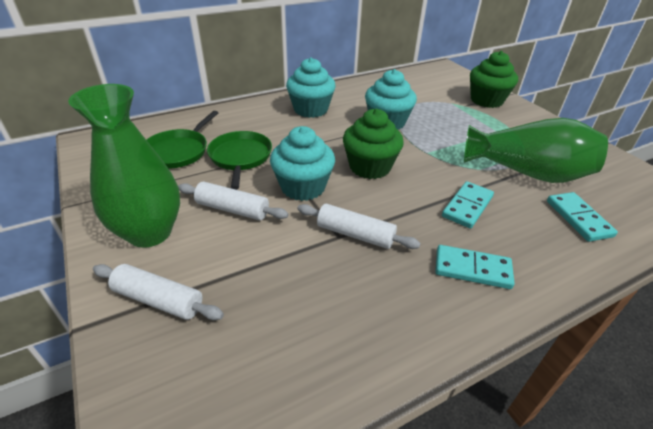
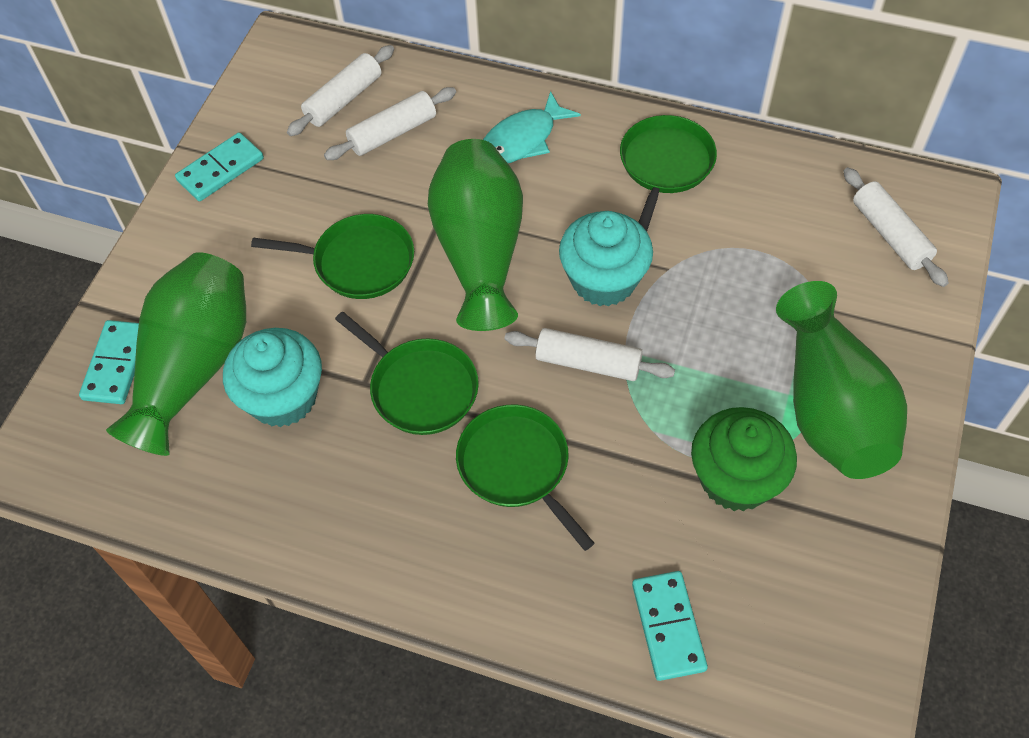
green cupcake: 2 -> 1
green pan: 2 -> 4
green vase: 2 -> 3
turquoise cupcake: 3 -> 2
turquoise fish: 0 -> 1
white rolling pin: 3 -> 4

